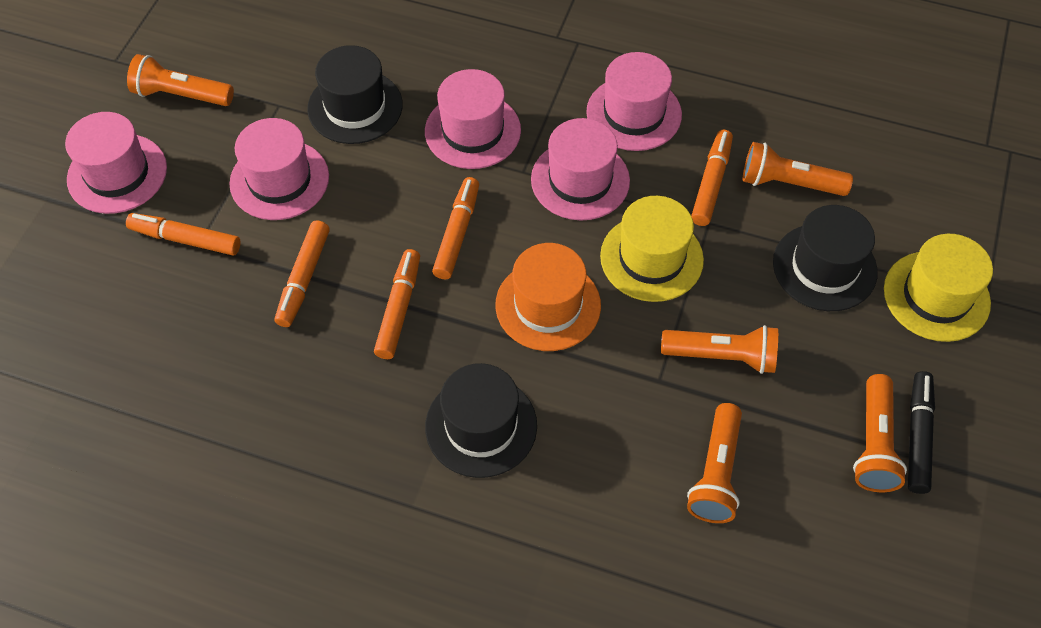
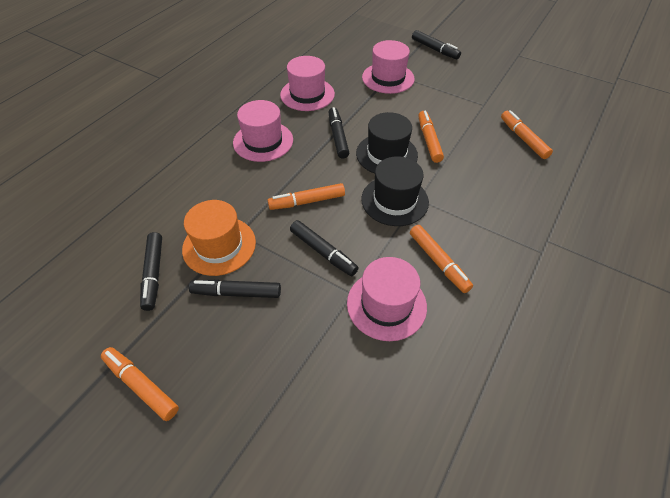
black hat: 3 -> 2
black marker: 1 -> 5
orange flashlight: 5 -> 0
pink hat: 5 -> 4
yellow hat: 2 -> 0

